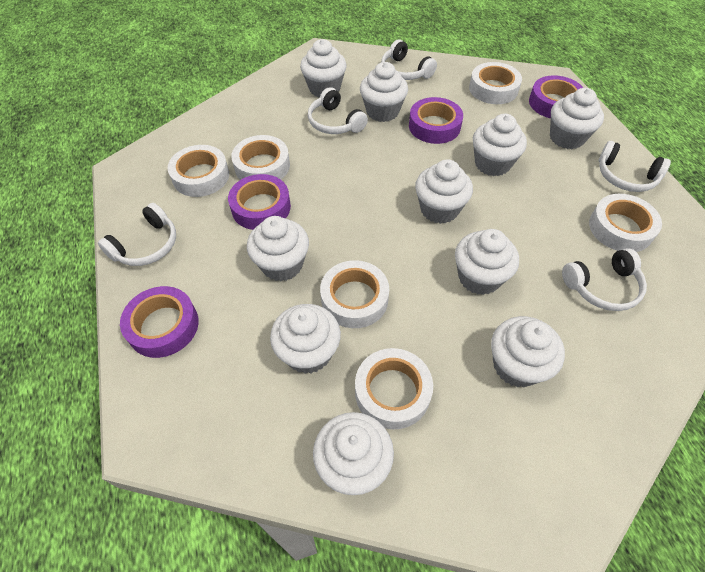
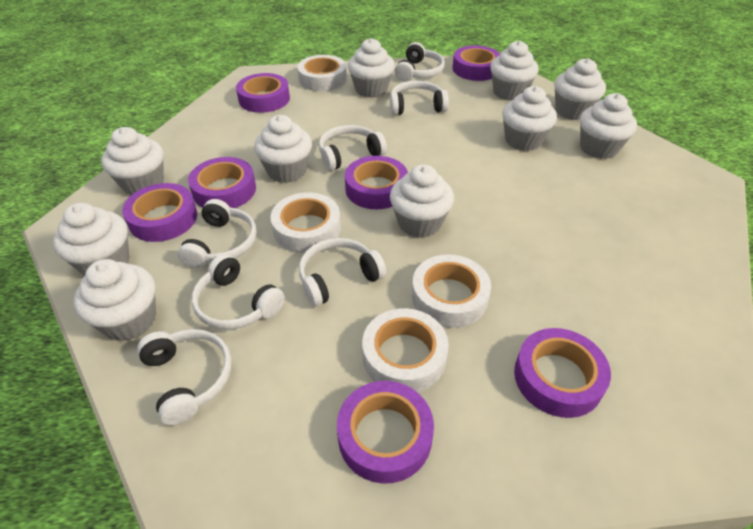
purple tape: 4 -> 7
white headphones: 5 -> 7
white tape: 6 -> 4

